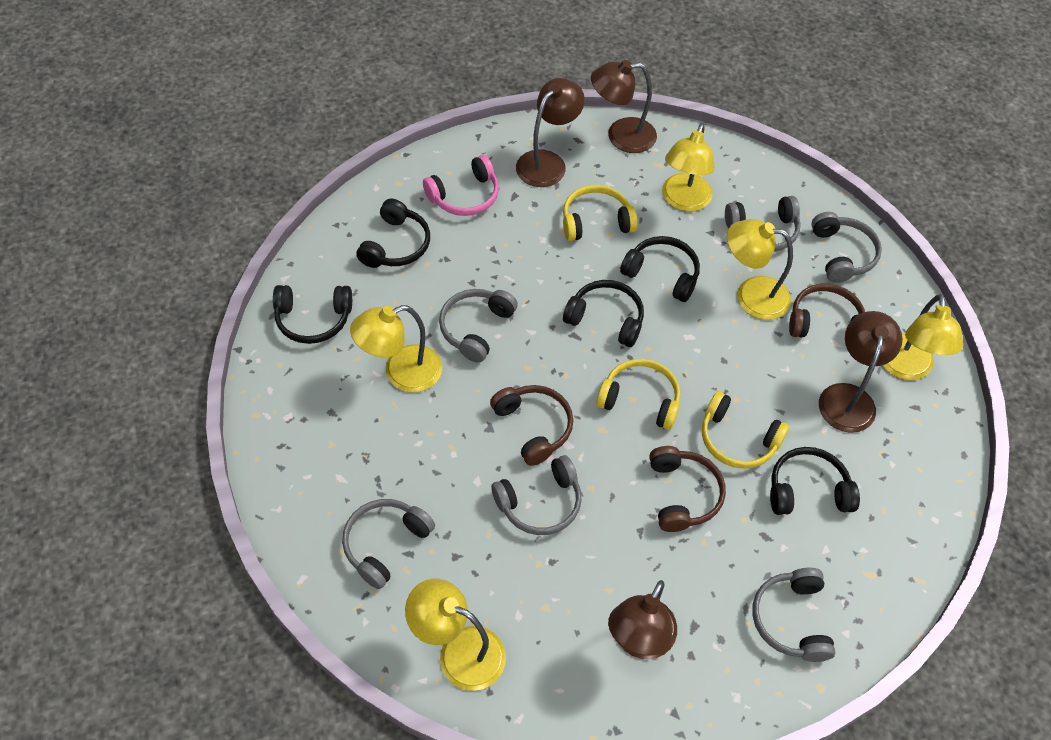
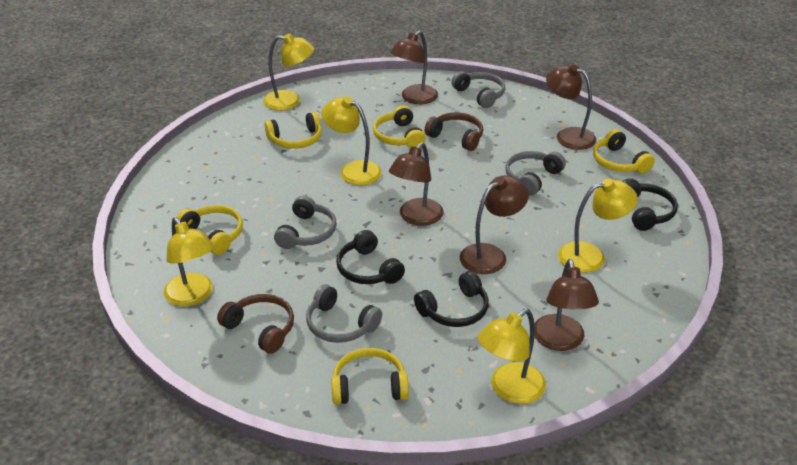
black headphones: 5 -> 3
brown headphones: 3 -> 2
brown lamp: 4 -> 5
grey headphones: 6 -> 4
pink headphones: 1 -> 0
yellow headphones: 3 -> 5

